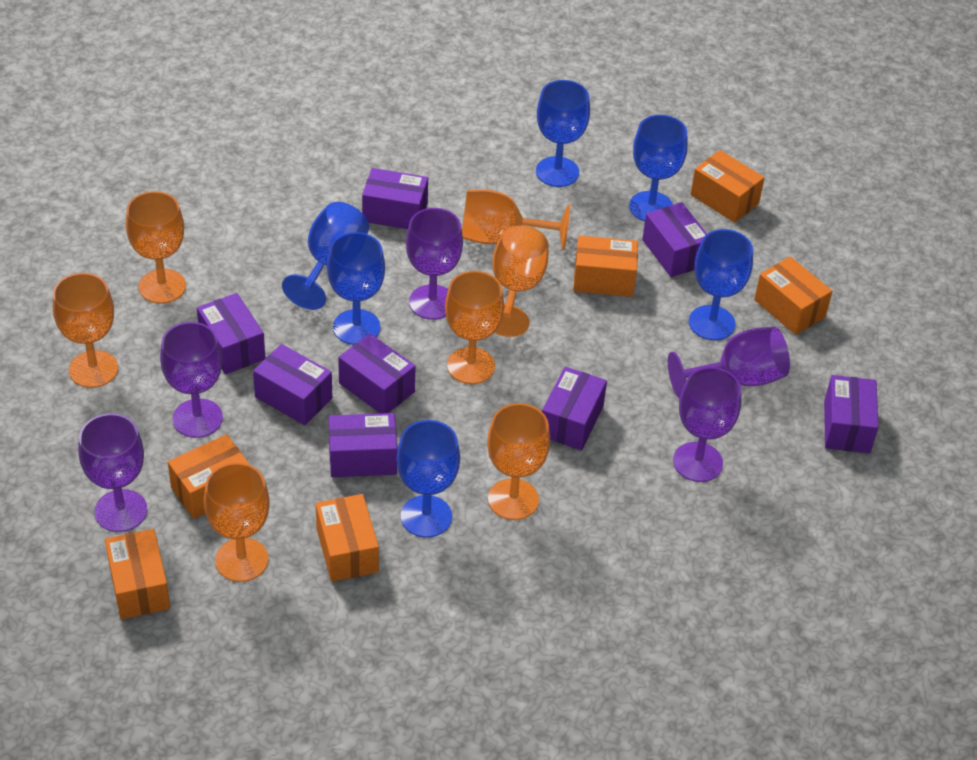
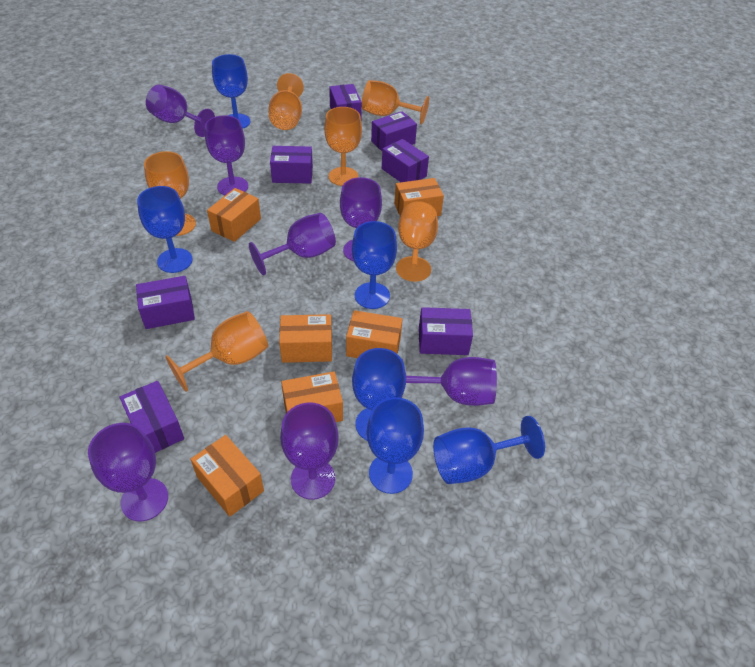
orange goblet: 7 -> 6
purple box: 8 -> 7
purple goblet: 5 -> 7

